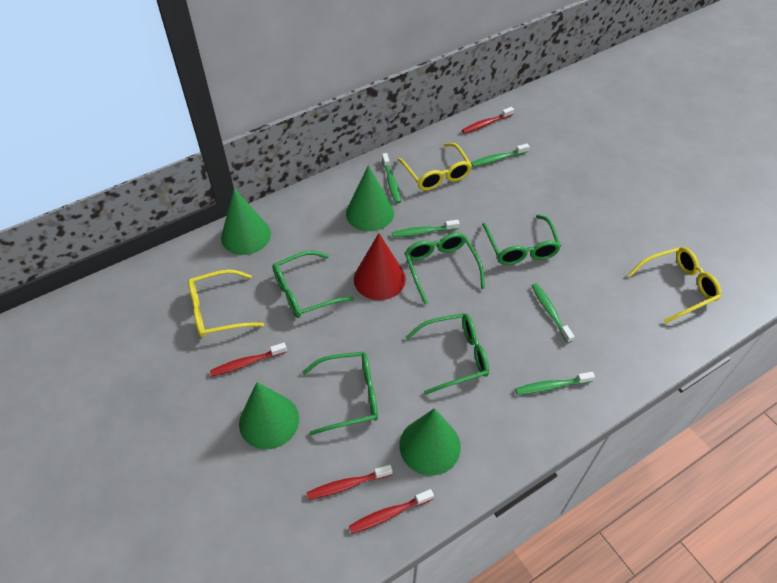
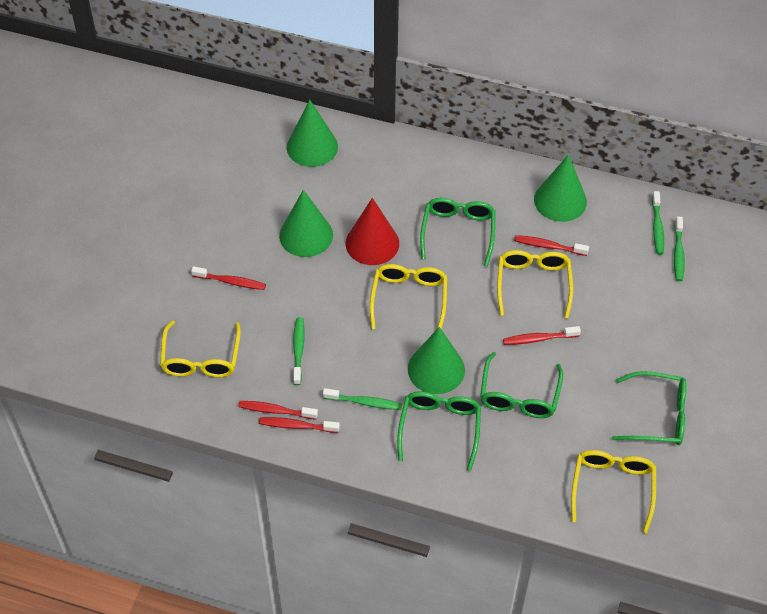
green glasses: 5 -> 4
green toothbrush: 5 -> 4
red toothbrush: 4 -> 5
yellow glasses: 3 -> 4

